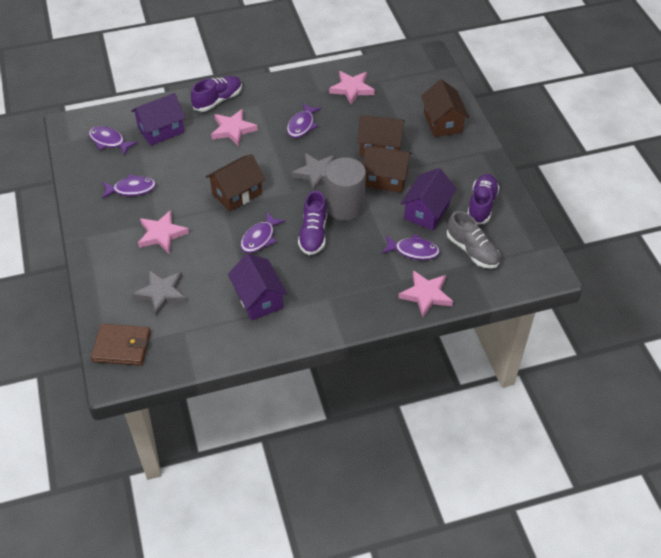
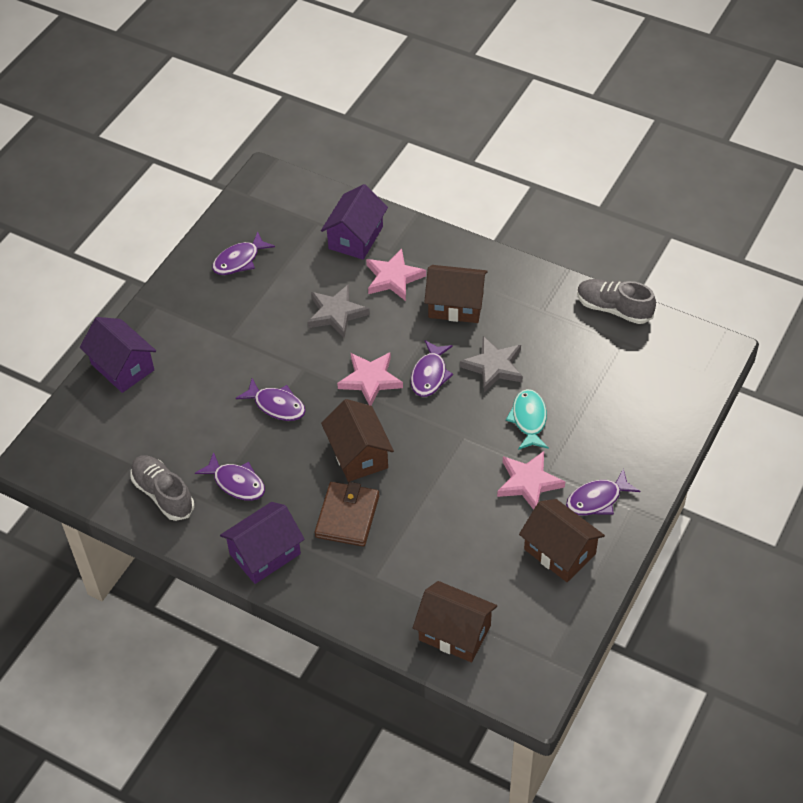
grey cylinder: 1 -> 0
grey shoe: 1 -> 2
pink star: 4 -> 3
purple shoe: 3 -> 0
turquoise fish: 0 -> 1

